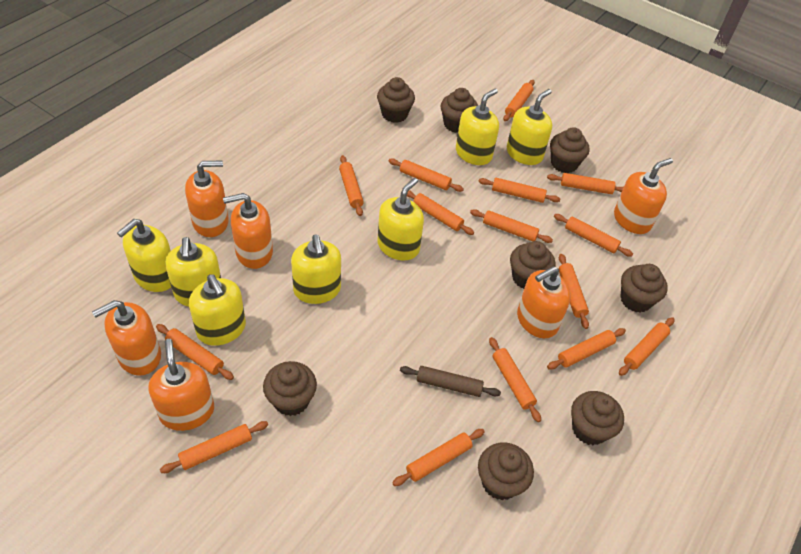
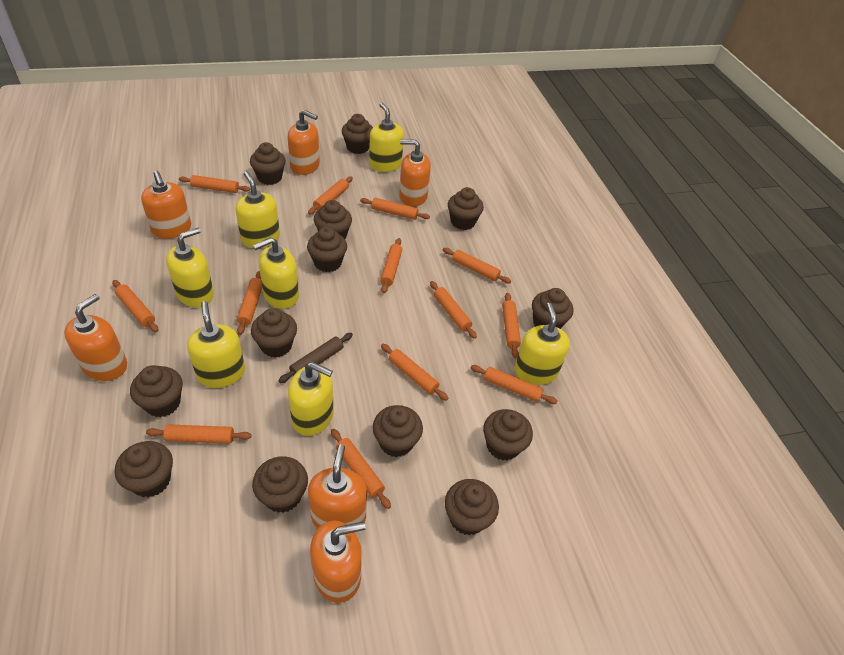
brown cupcake: 8 -> 13
orange rolling pin: 15 -> 13

